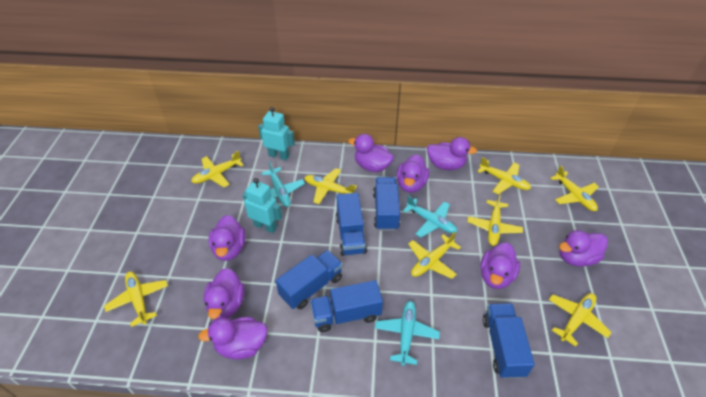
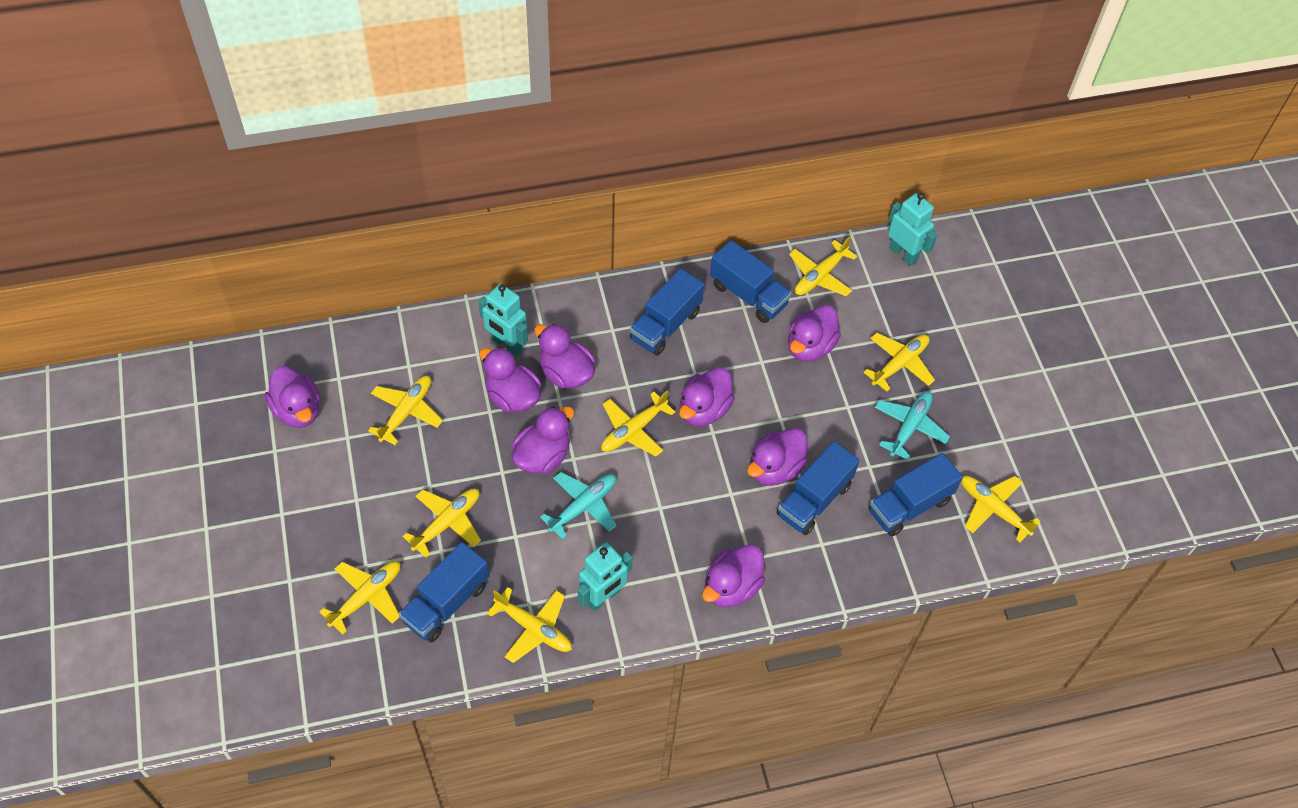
turquoise plane: 3 -> 2
turquoise robot: 2 -> 3

